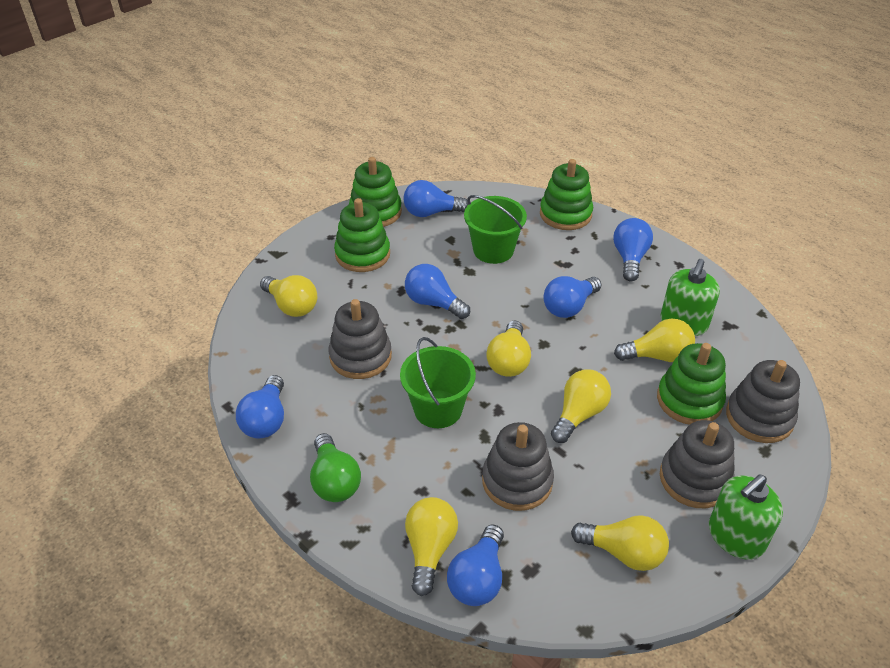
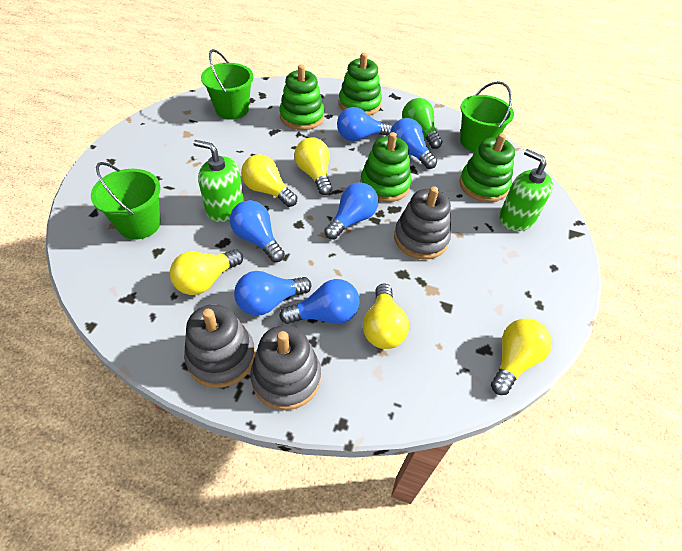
green bucket: 2 -> 3
grey stacking toy: 4 -> 3
yellow light bulb: 6 -> 5

